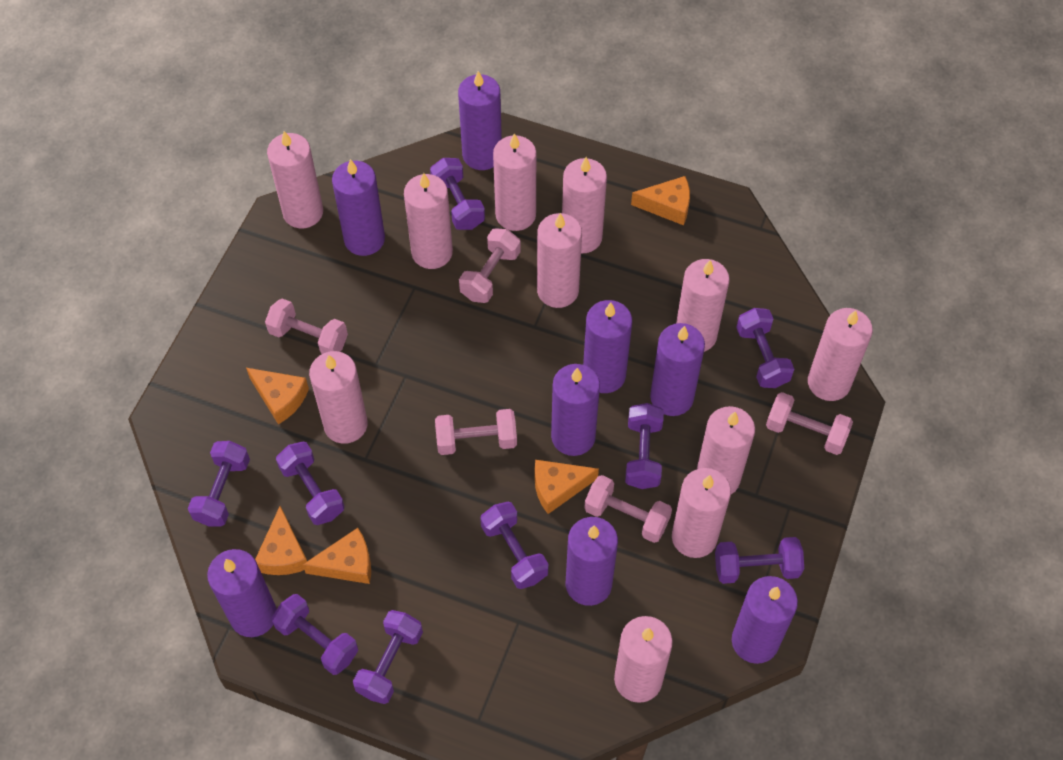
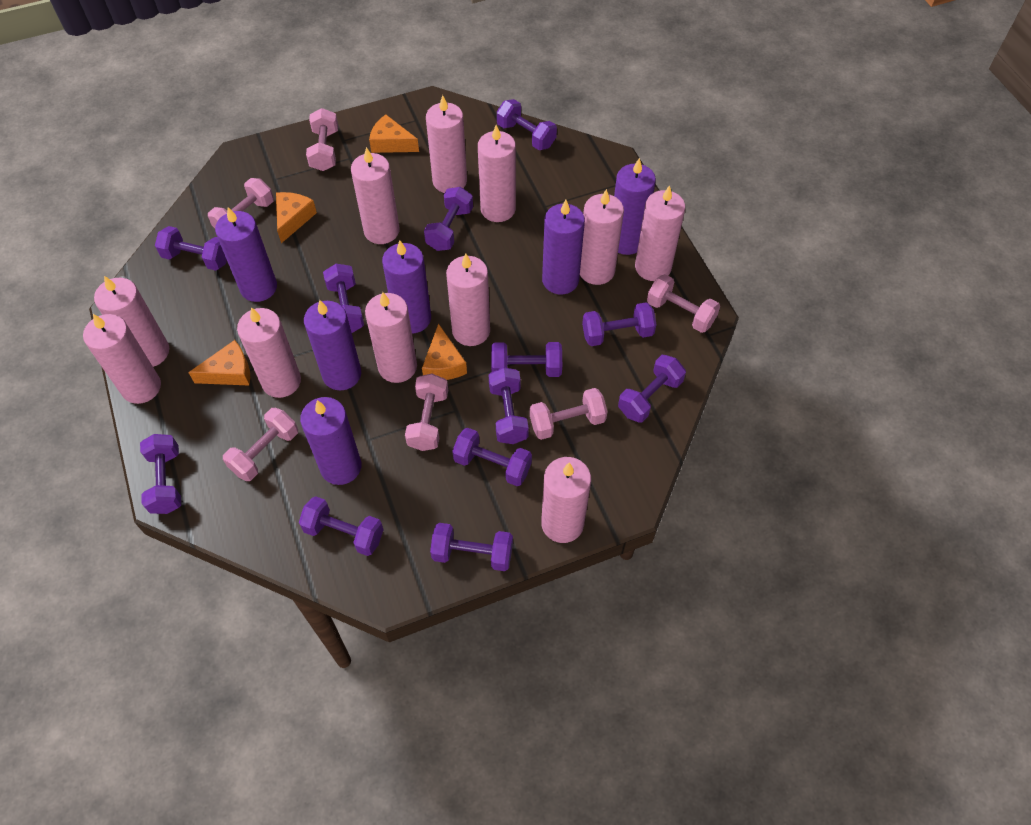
orange cheese: 5 -> 4
pink dumbbell: 5 -> 6
purple candle: 8 -> 6
purple dumbbell: 9 -> 12

